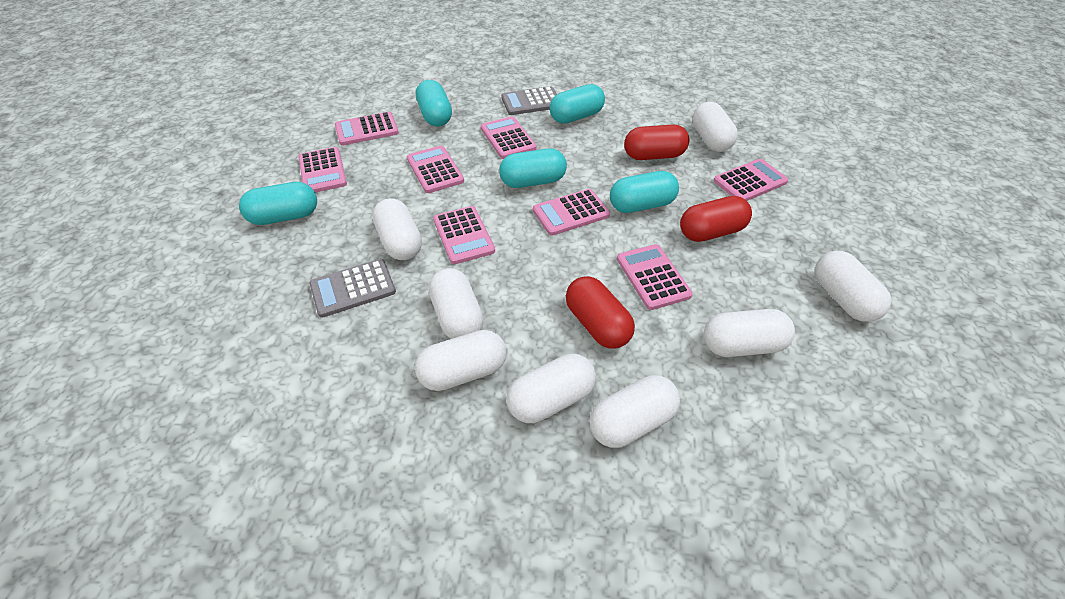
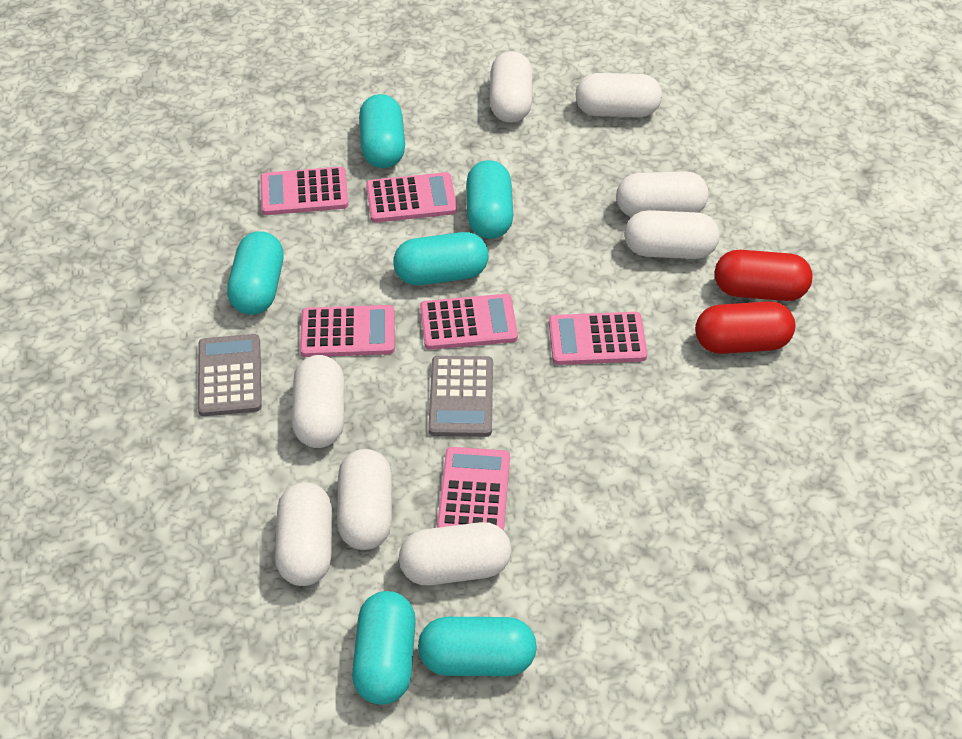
pink calculator: 8 -> 6
red capsule: 3 -> 2
turquoise capsule: 5 -> 6

